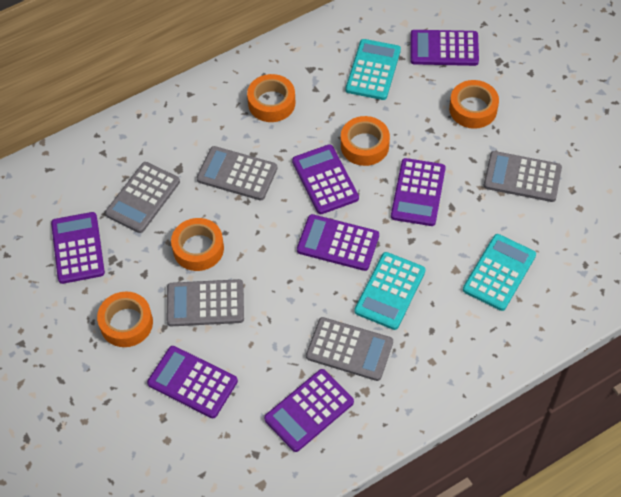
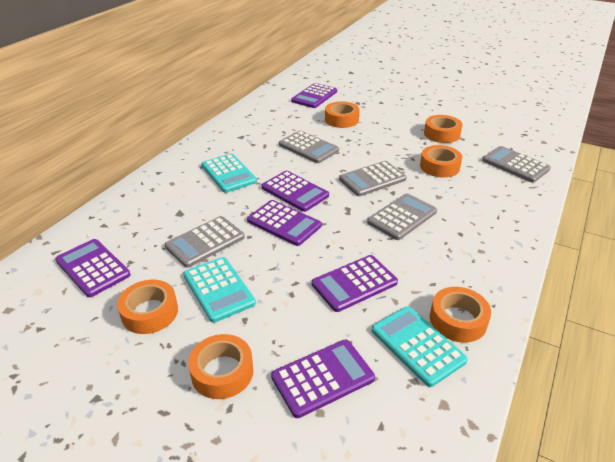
orange tape: 5 -> 6
purple calculator: 7 -> 6

